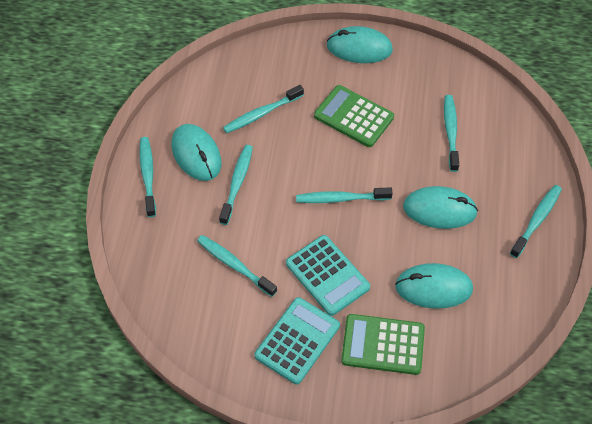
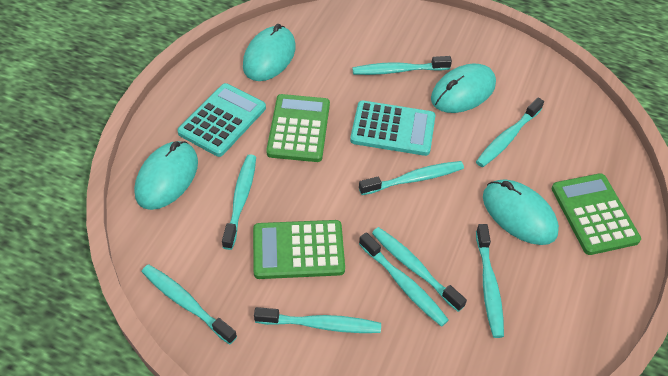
green calculator: 2 -> 3
turquoise toothbrush: 7 -> 9

